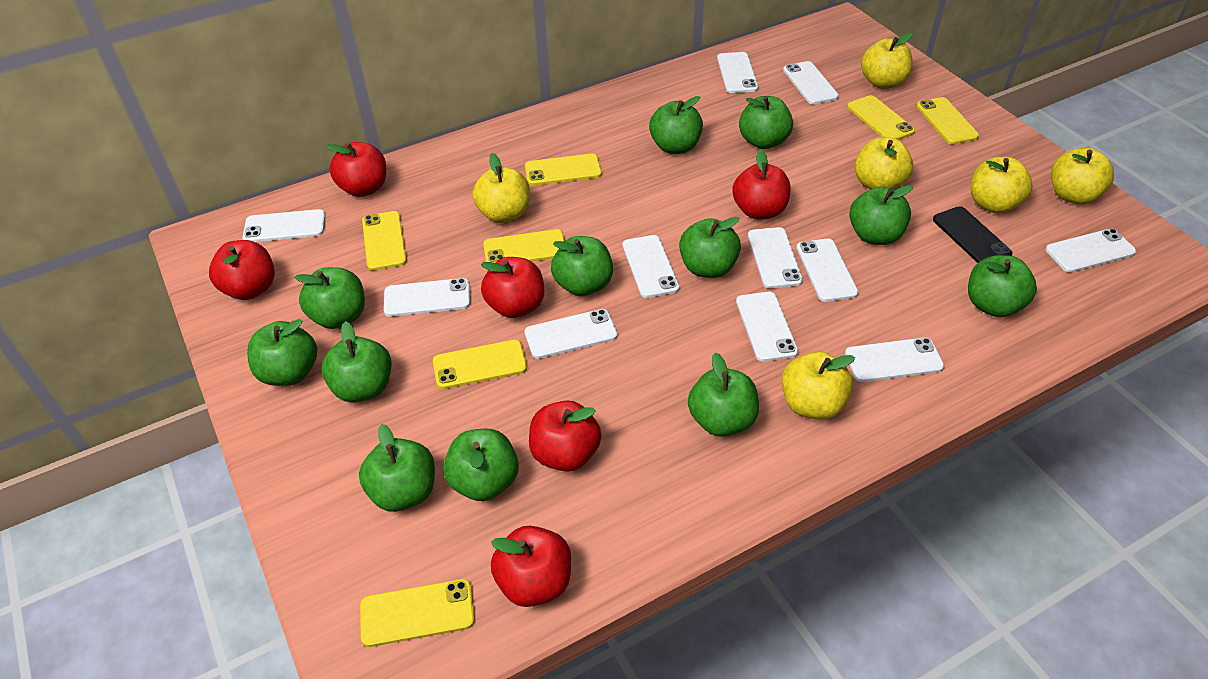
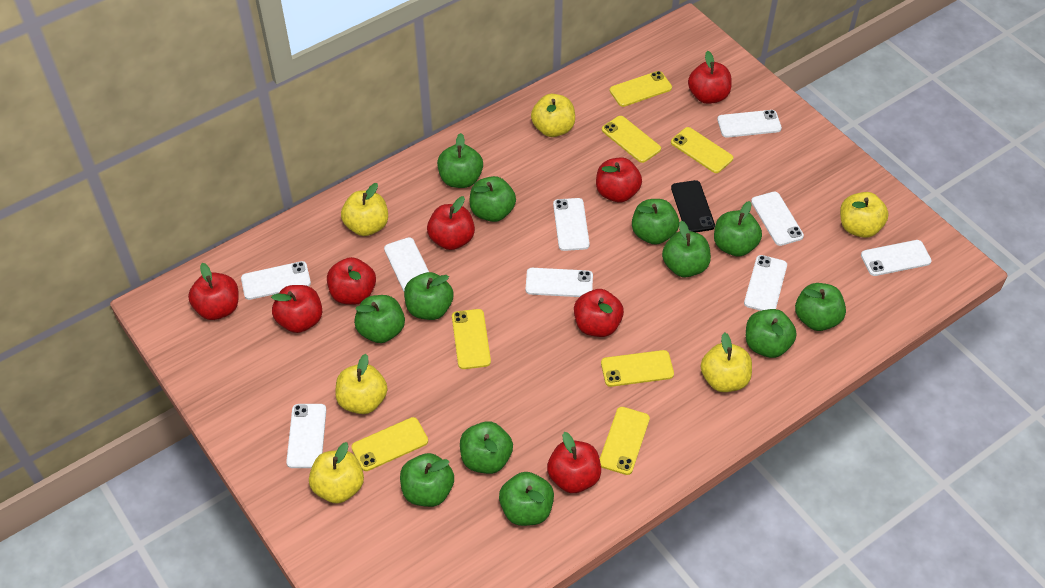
red apple: 6 -> 8
white phone: 11 -> 9

